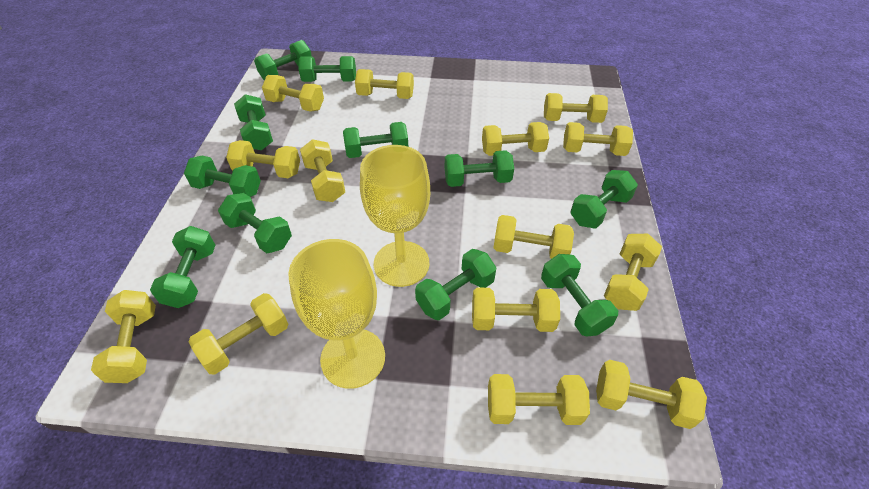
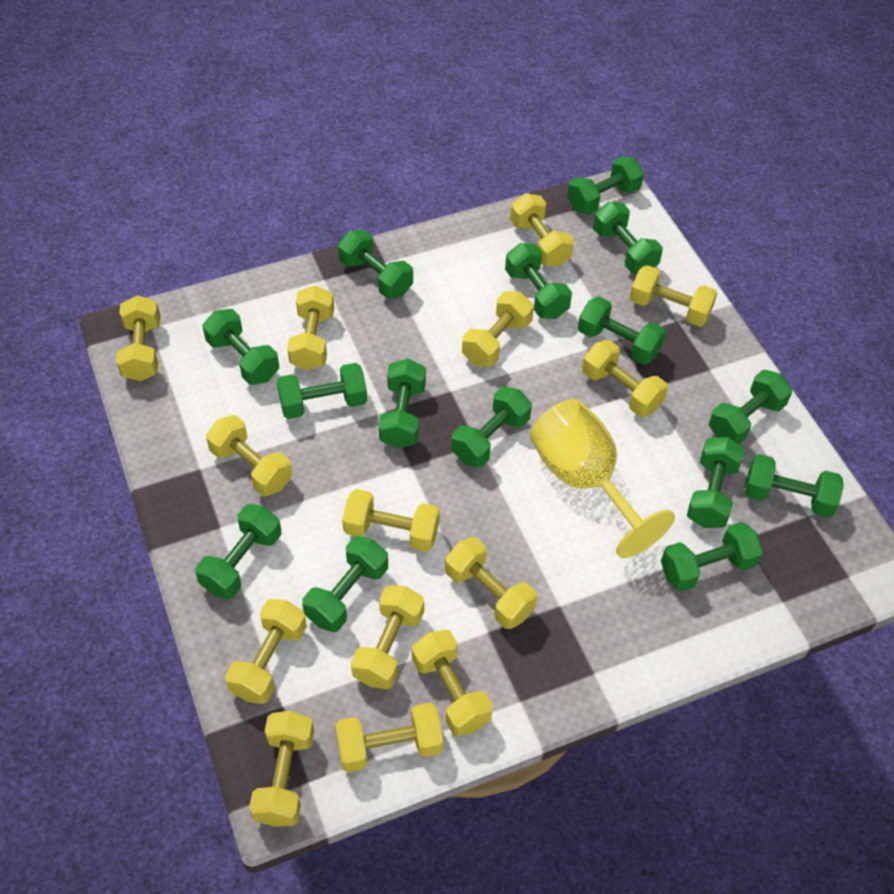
green dumbbell: 11 -> 15
yellow goblet: 2 -> 1

